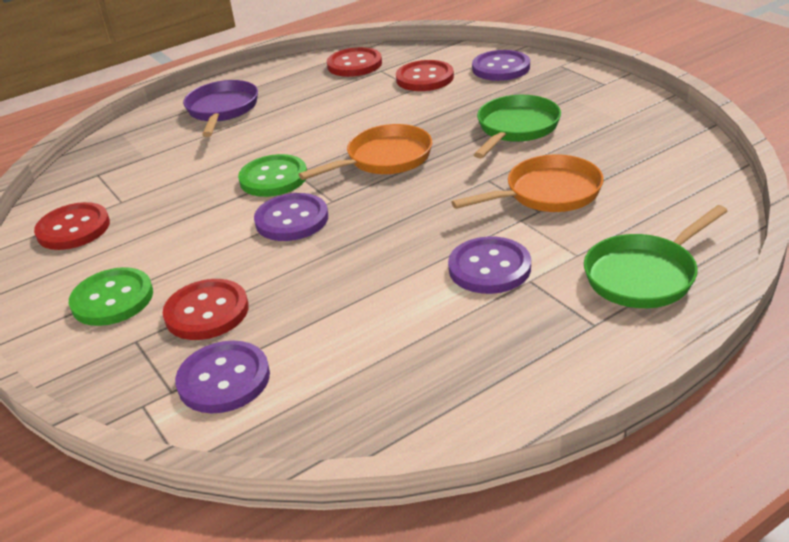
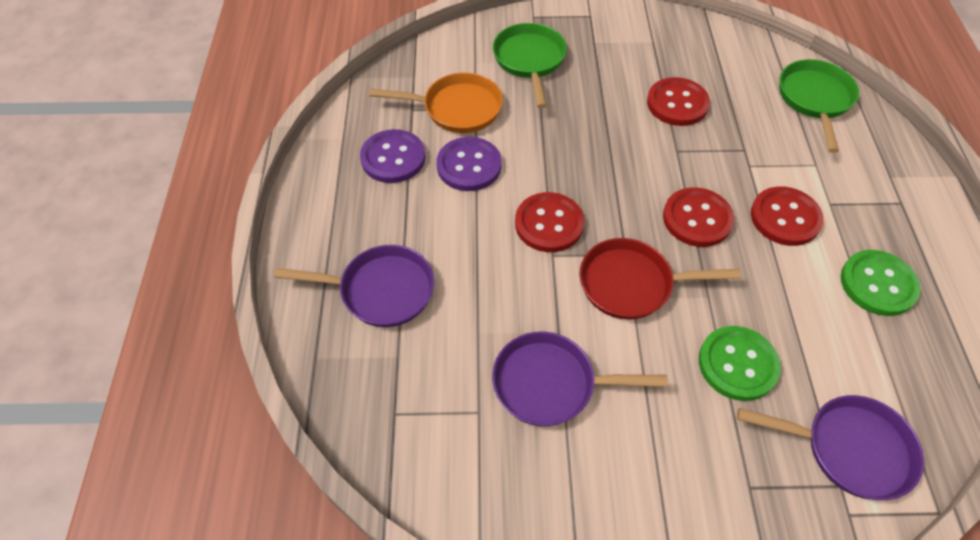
orange pan: 2 -> 1
purple button: 4 -> 2
purple pan: 1 -> 3
red pan: 0 -> 1

